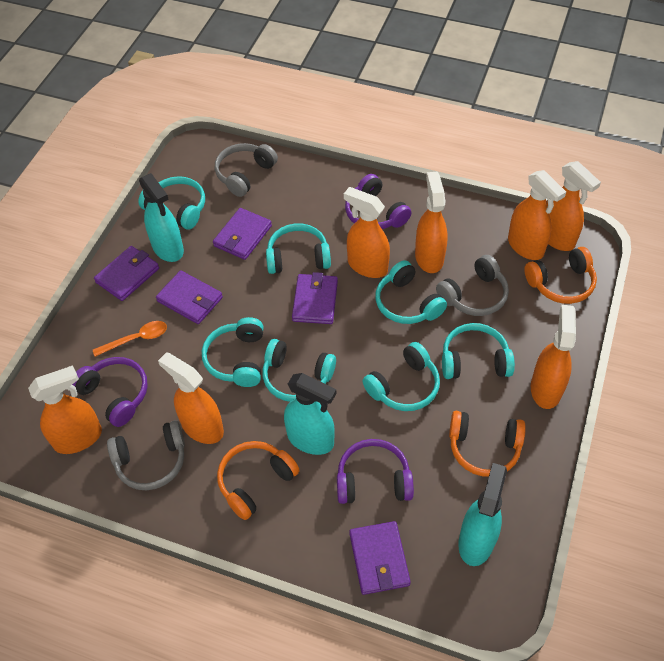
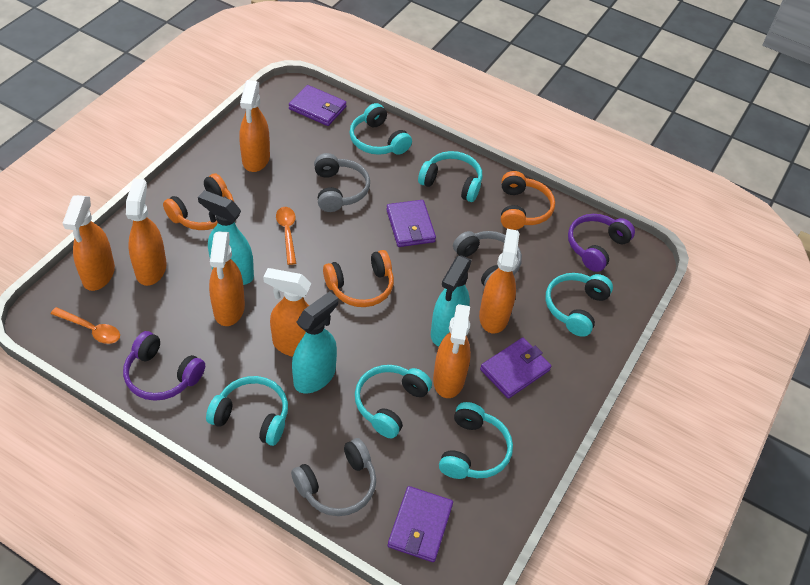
orange spoon: 1 -> 2
purple headphones: 3 -> 2
purple wallet: 5 -> 4
turquoise headphones: 7 -> 6

